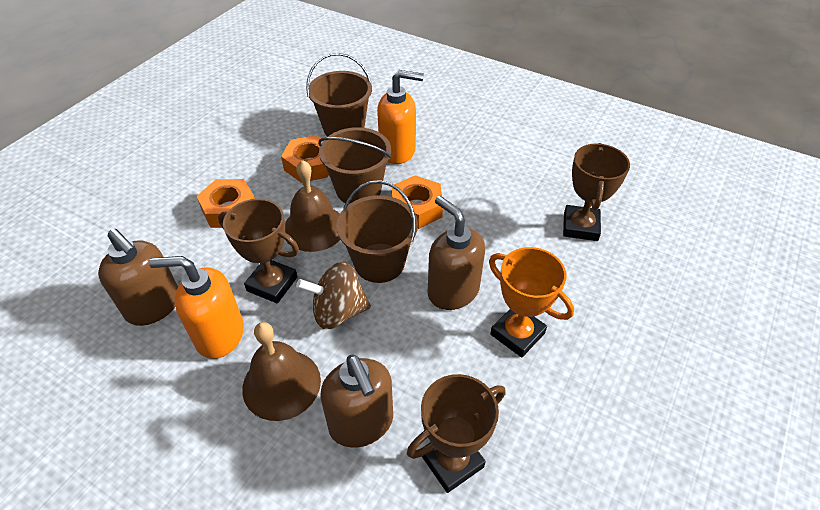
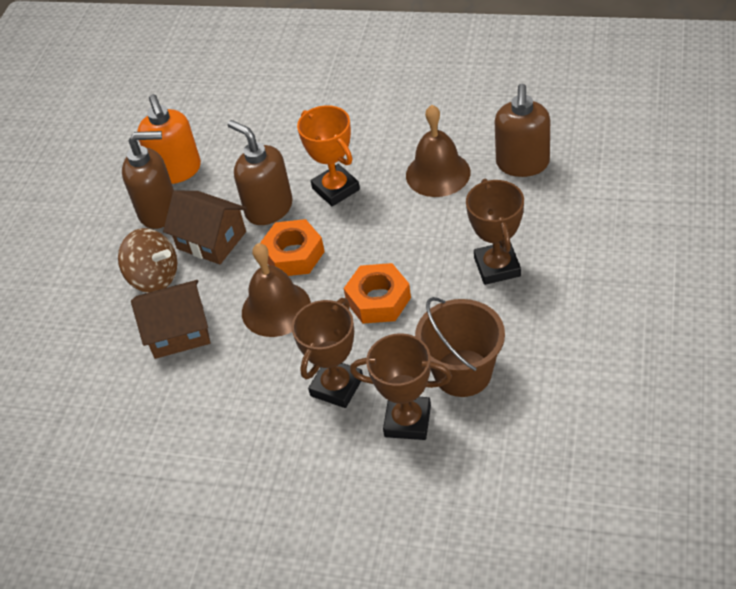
brown bucket: 3 -> 1
brown house: 0 -> 2
orange nut: 3 -> 2
orange soap dispenser: 2 -> 1

